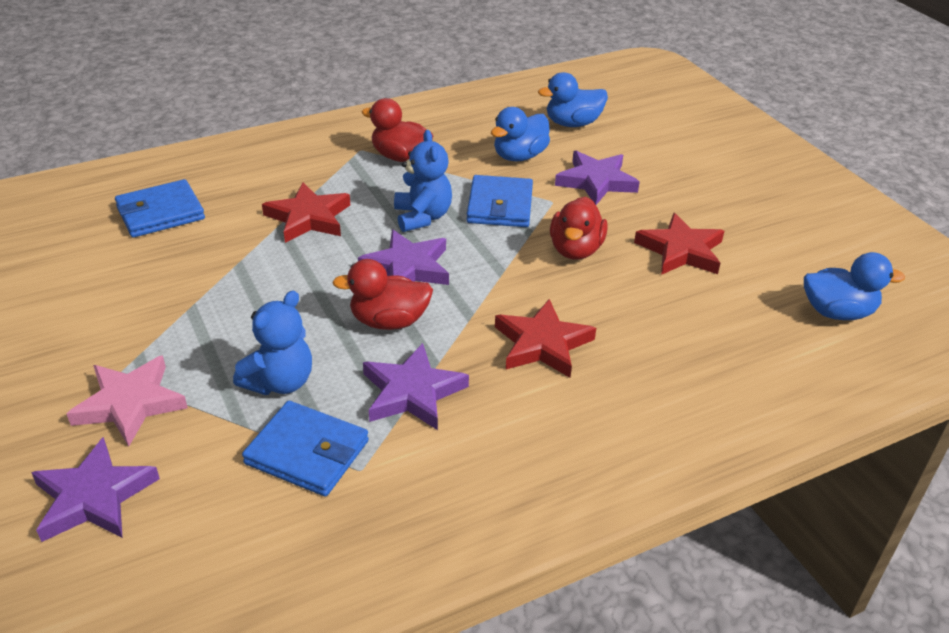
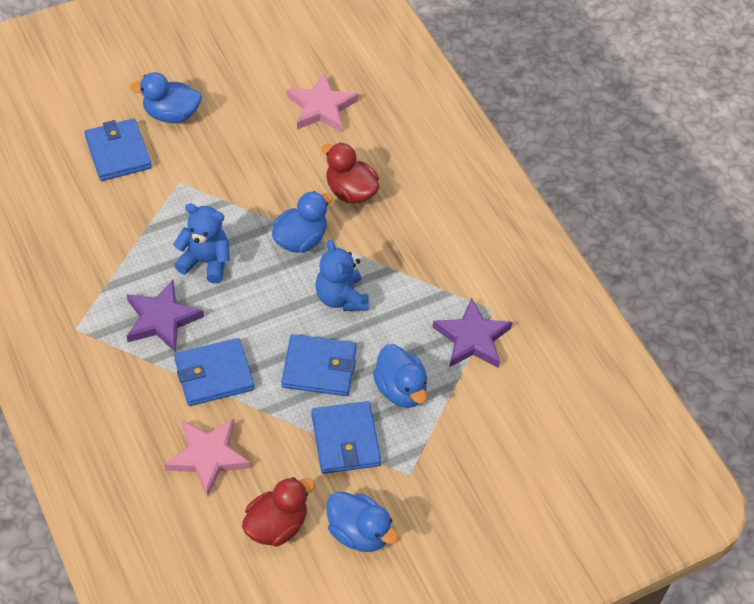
blue duck: 3 -> 4
blue wallet: 3 -> 4
pink star: 1 -> 2
purple star: 4 -> 2
red duck: 3 -> 2
red star: 3 -> 0

